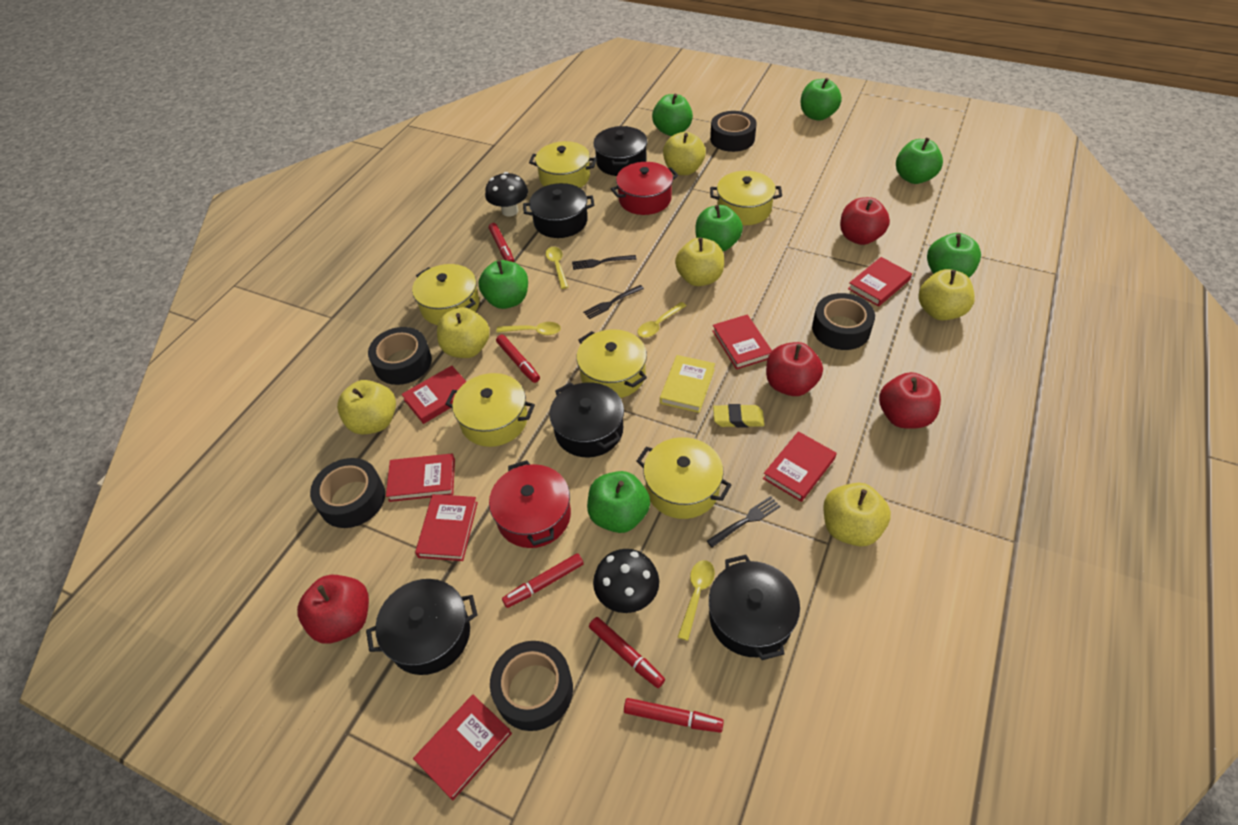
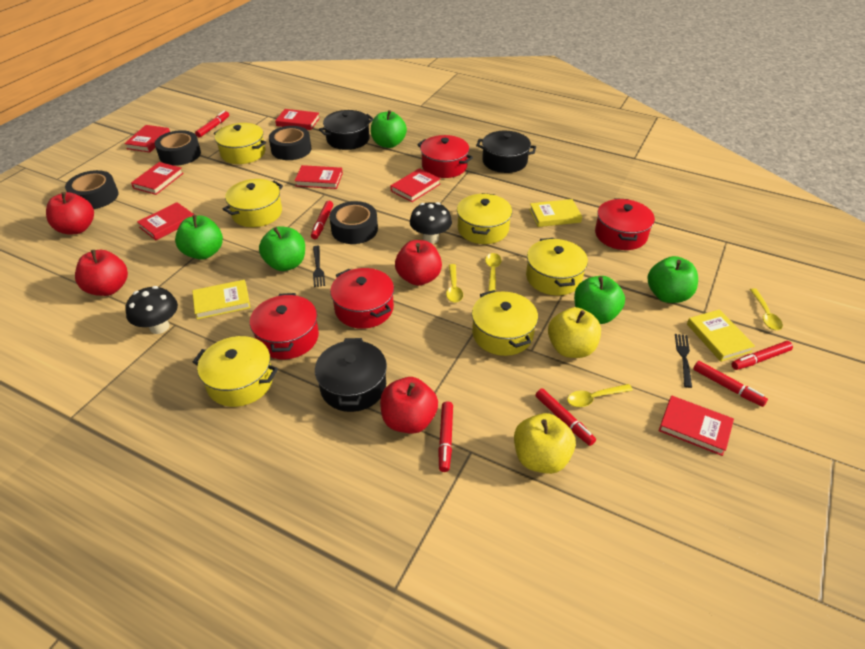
black fork: 3 -> 2
black pot: 5 -> 3
black tape: 5 -> 4
green apple: 7 -> 5
red marker: 5 -> 6
red pot: 2 -> 4
yellow apple: 6 -> 2
yellow book: 1 -> 3
yellow eraser: 1 -> 0

